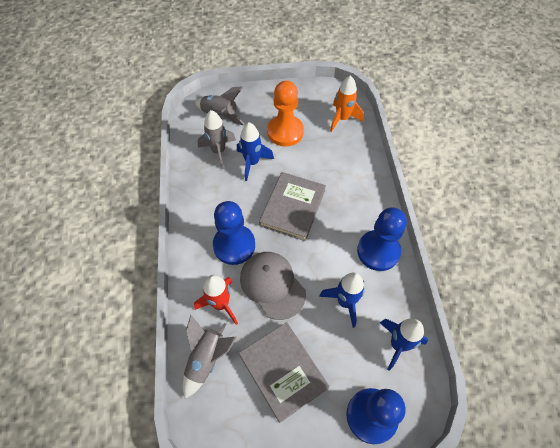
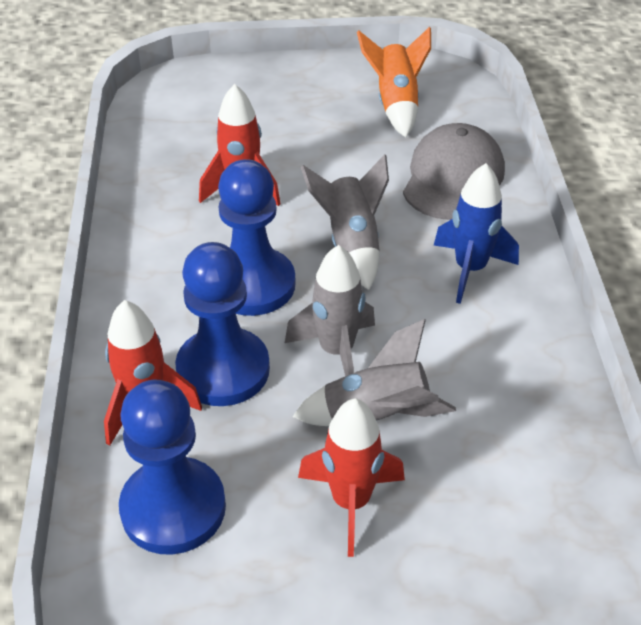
blue rocket: 3 -> 1
grey book: 2 -> 0
orange pawn: 1 -> 0
red rocket: 1 -> 3

